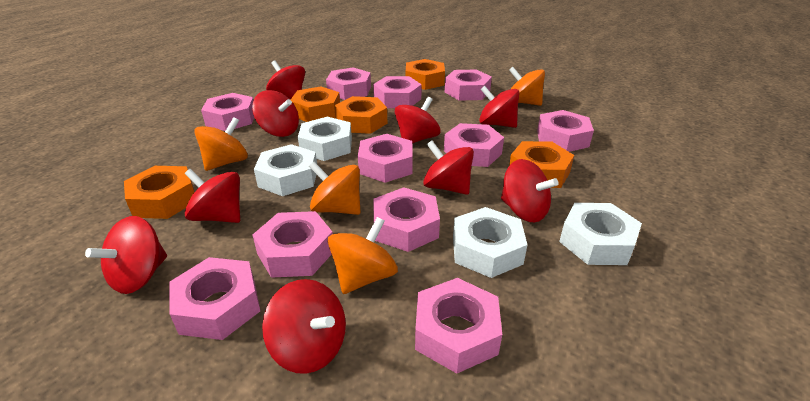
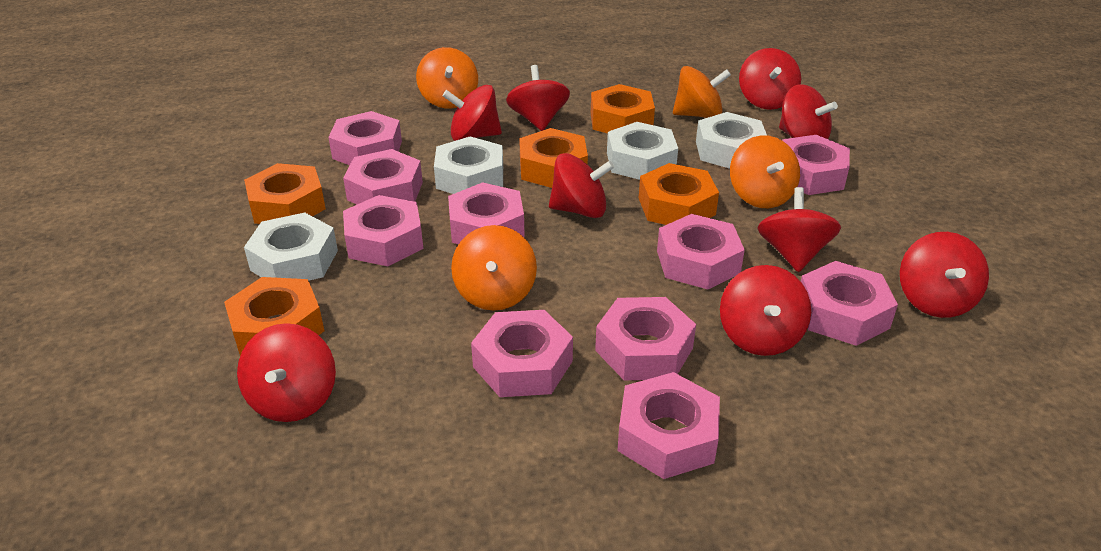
pink nut: 11 -> 10

